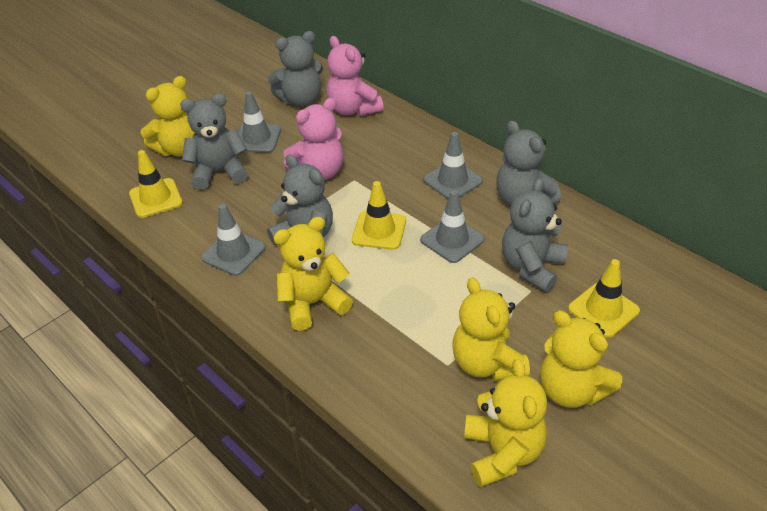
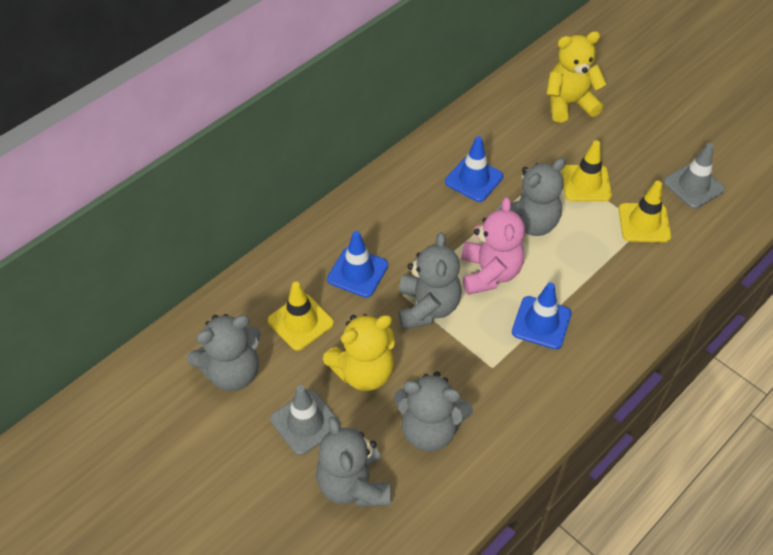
blue traffic cone: 0 -> 3
grey traffic cone: 4 -> 2
pink teddy bear: 2 -> 1
yellow teddy bear: 5 -> 2

